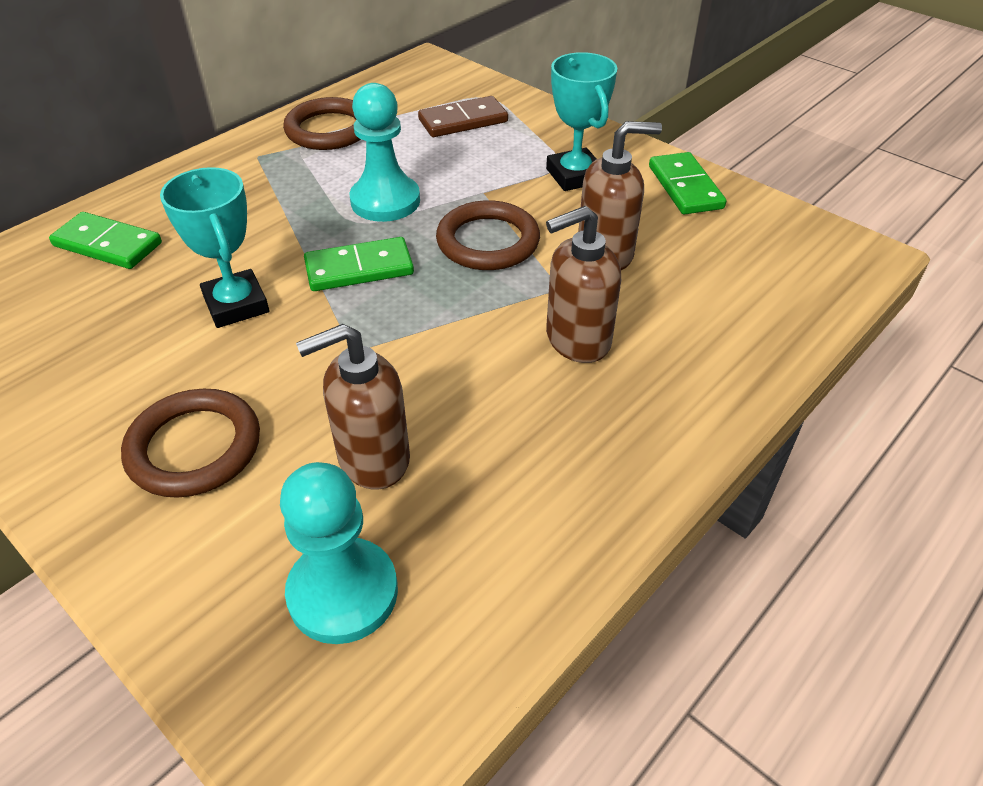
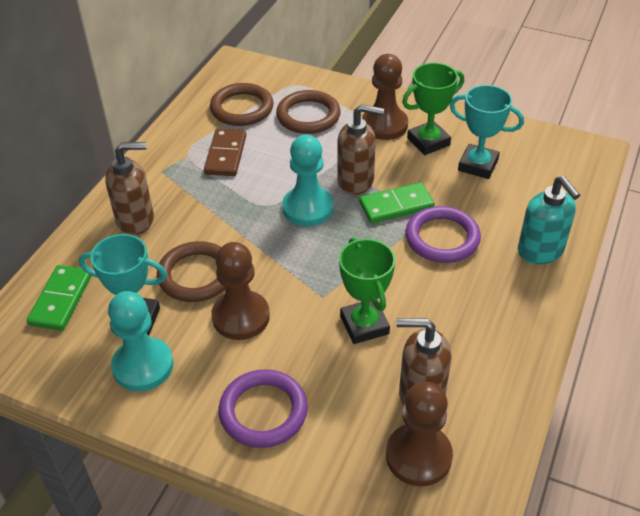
brown pawn: 0 -> 3
green domino: 3 -> 2
green trophy: 0 -> 2
purple ring: 0 -> 2
turquoise soap dispenser: 0 -> 1

